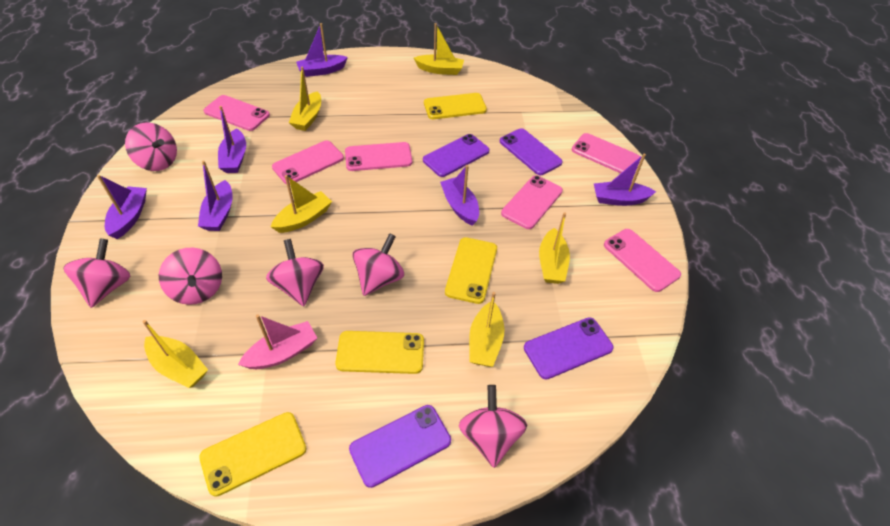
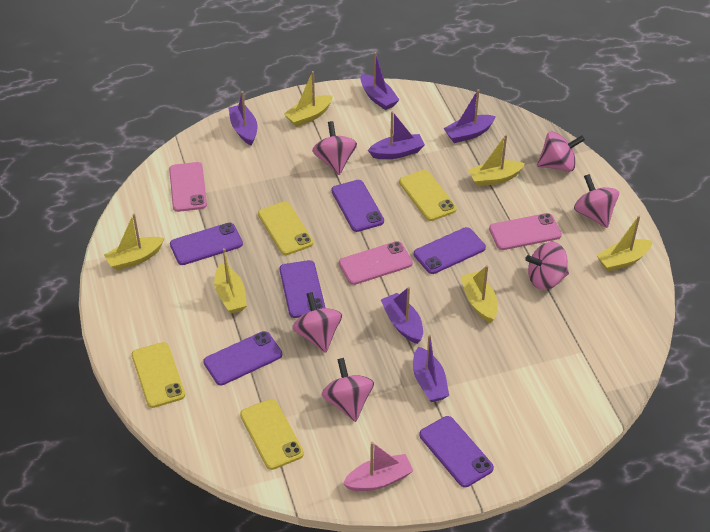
pink phone: 6 -> 3
purple phone: 4 -> 6

